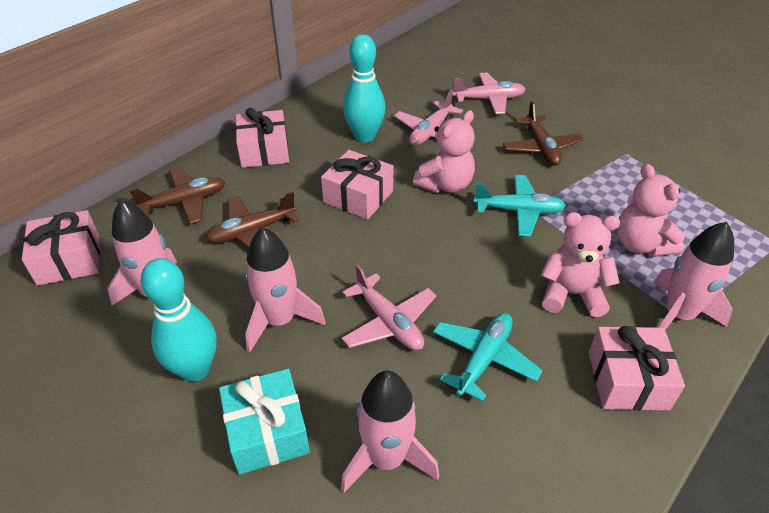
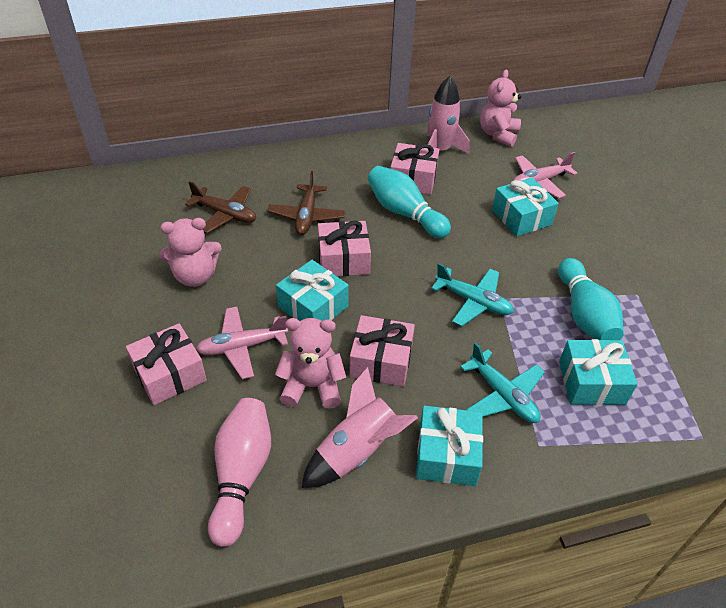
brown plane: 3 -> 2
pink bowling pin: 0 -> 1
pink plane: 3 -> 2
pink rocket: 4 -> 2
turquoise gift: 1 -> 4

